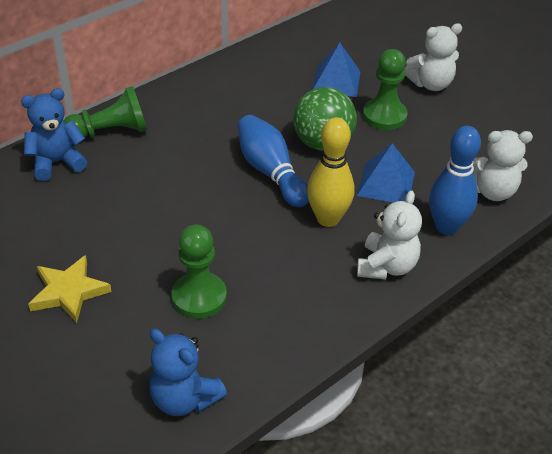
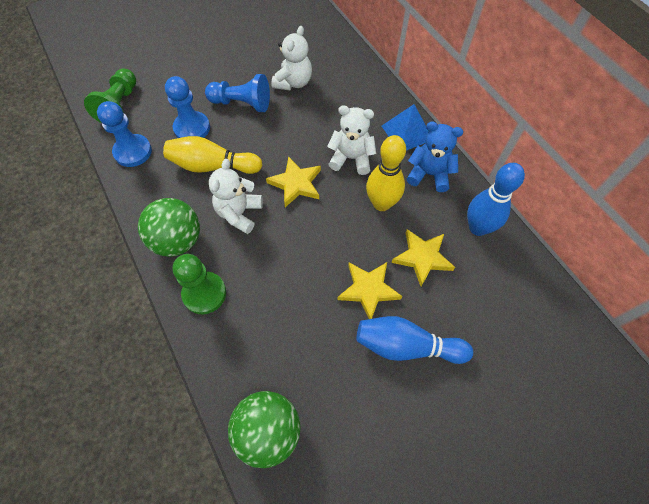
blue pawn: 0 -> 3
blue pyramid: 2 -> 1
blue teddy bear: 2 -> 1
green ball: 1 -> 2
green pawn: 3 -> 2
yellow bowling pin: 1 -> 2
yellow star: 1 -> 3

